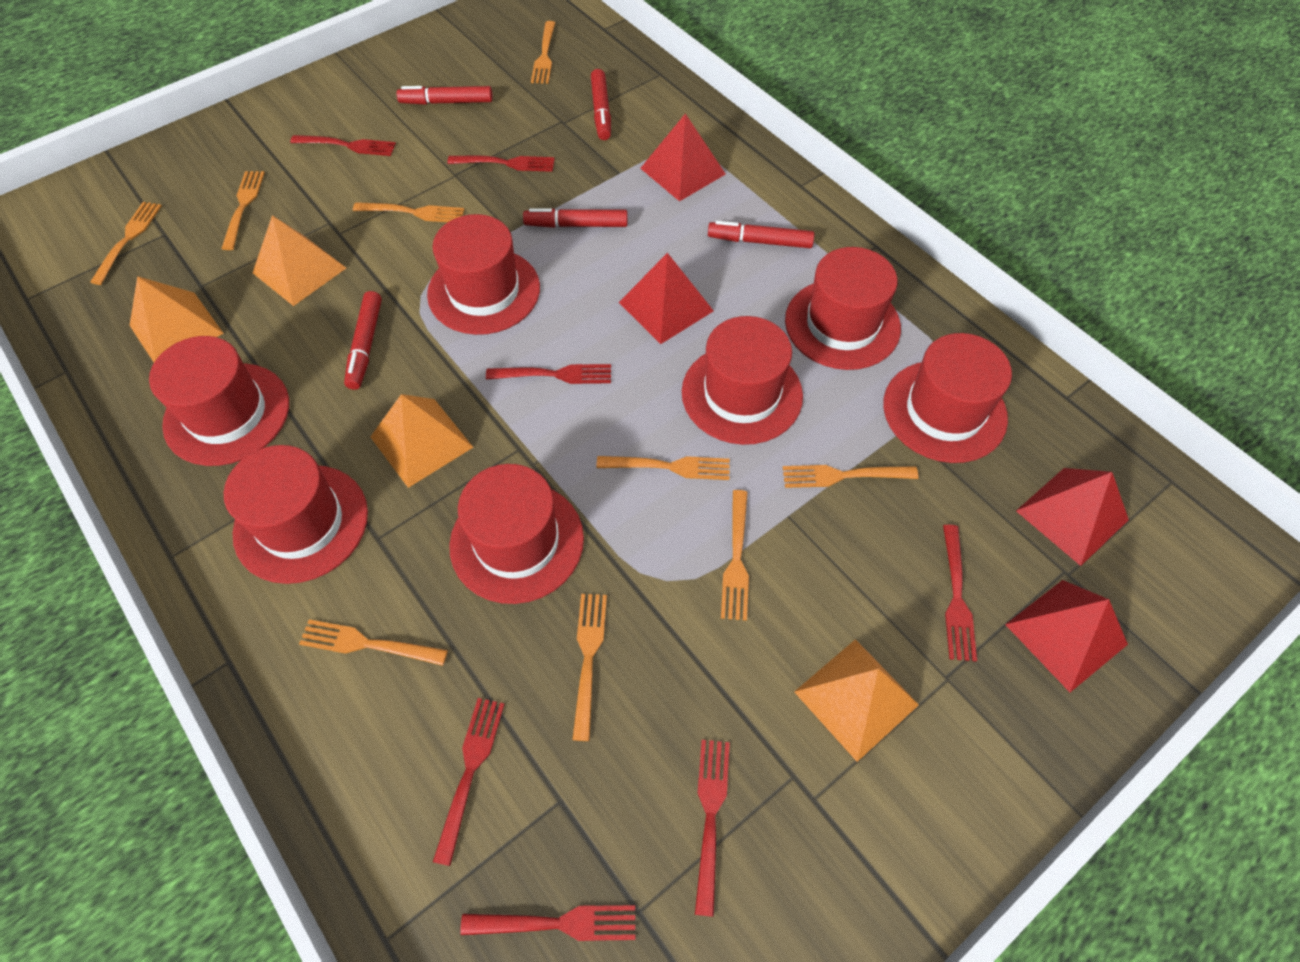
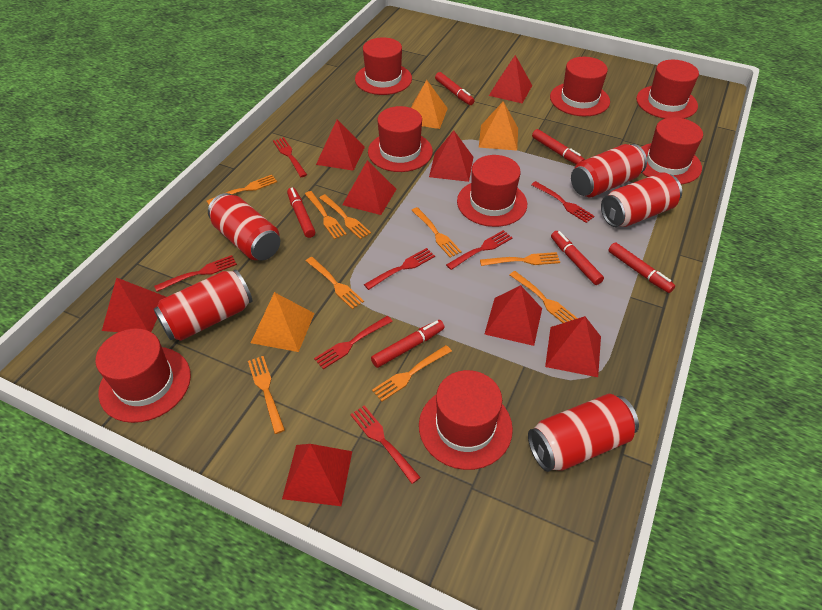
orange pyramid: 4 -> 3
red can: 0 -> 5
red hat: 7 -> 8
red marker: 5 -> 6
red pyramid: 4 -> 8

